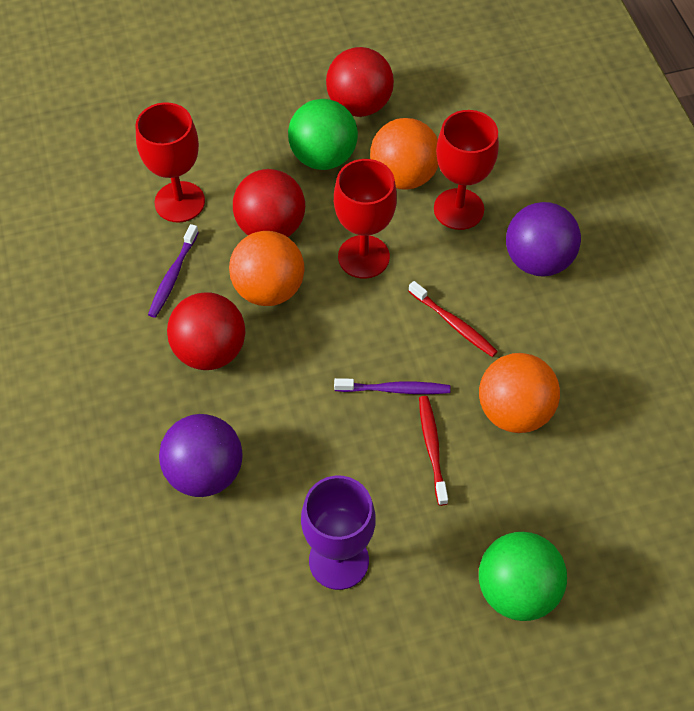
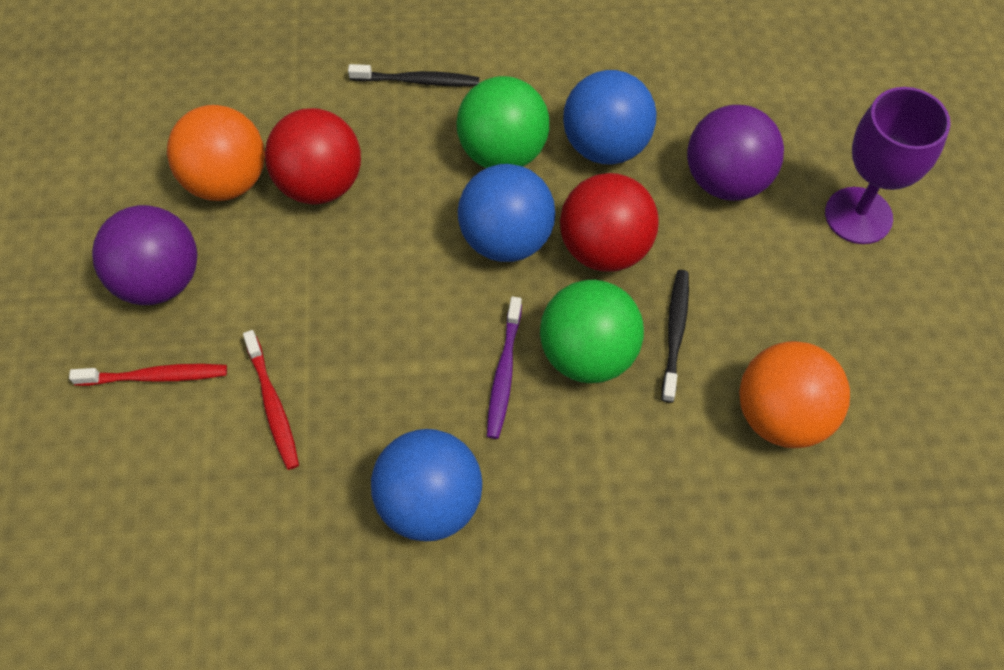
black toothbrush: 0 -> 2
blue ball: 0 -> 3
orange ball: 3 -> 2
purple toothbrush: 2 -> 1
red ball: 3 -> 2
red goblet: 3 -> 0

